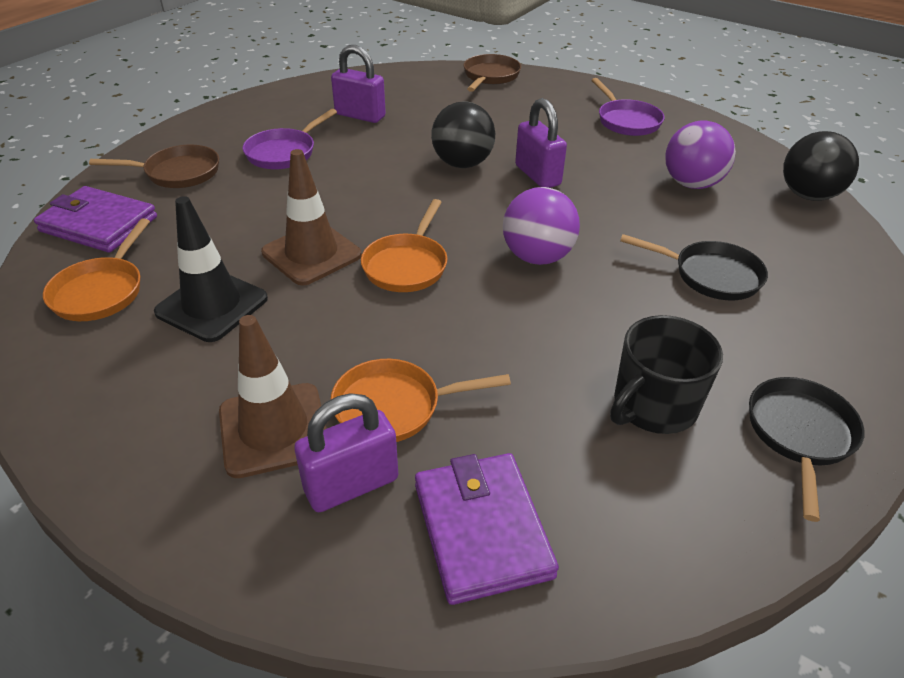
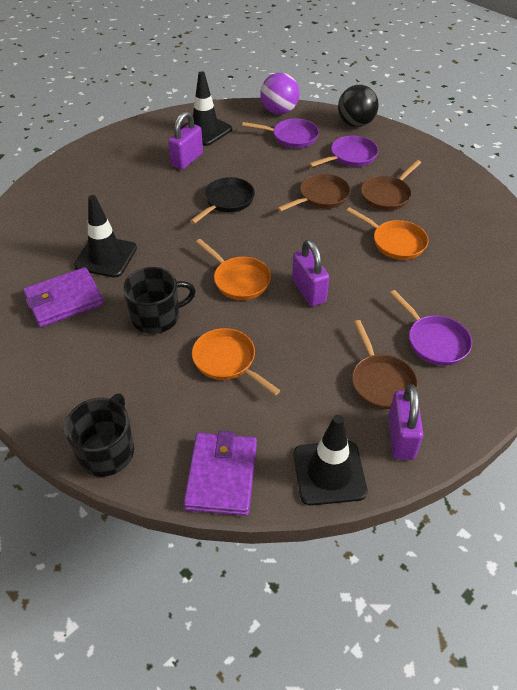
black ball: 2 -> 1
black mug: 1 -> 2
black pan: 2 -> 1
black traffic cone: 1 -> 3
brown pan: 2 -> 3
brown traffic cone: 2 -> 0
purple ball: 2 -> 1
purple pan: 2 -> 3

